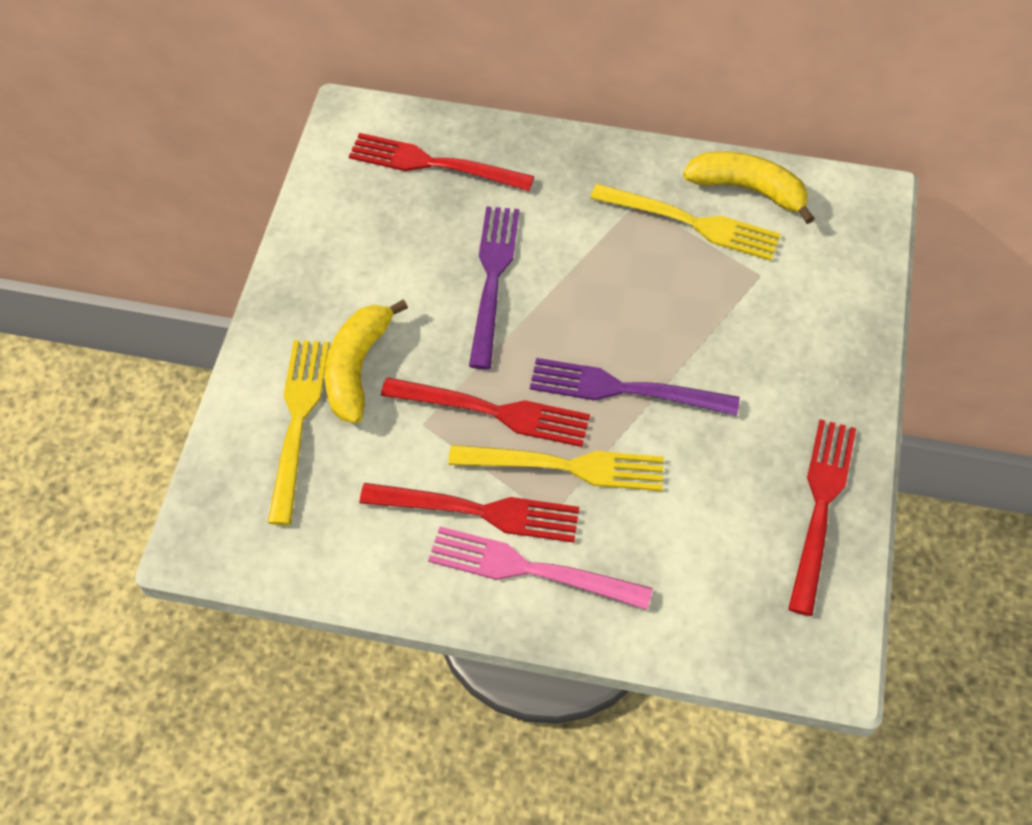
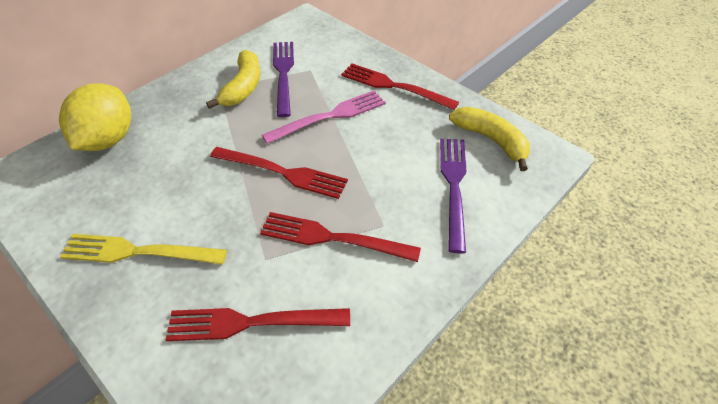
yellow fork: 3 -> 1
yellow lemon: 0 -> 1

